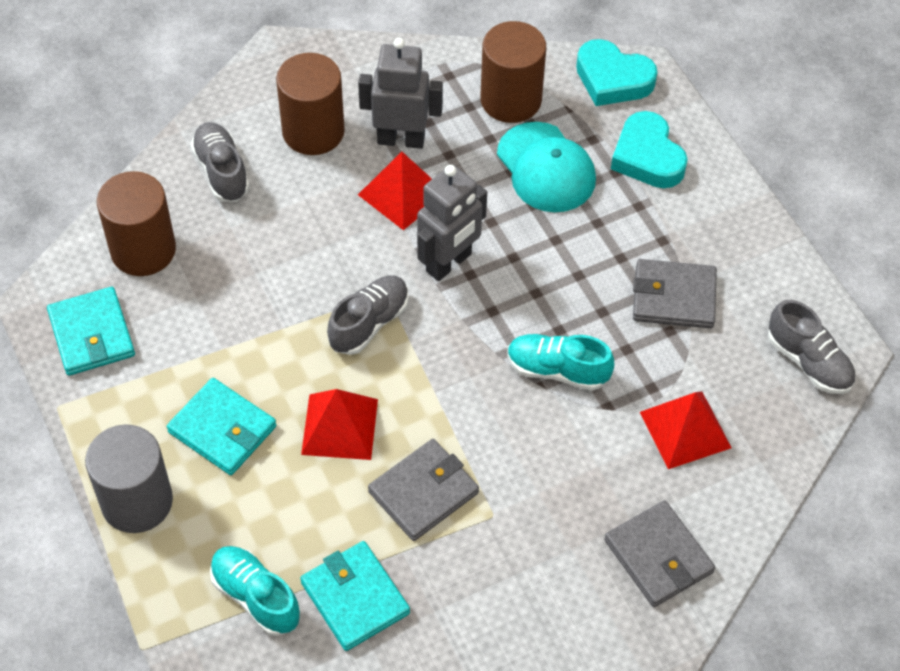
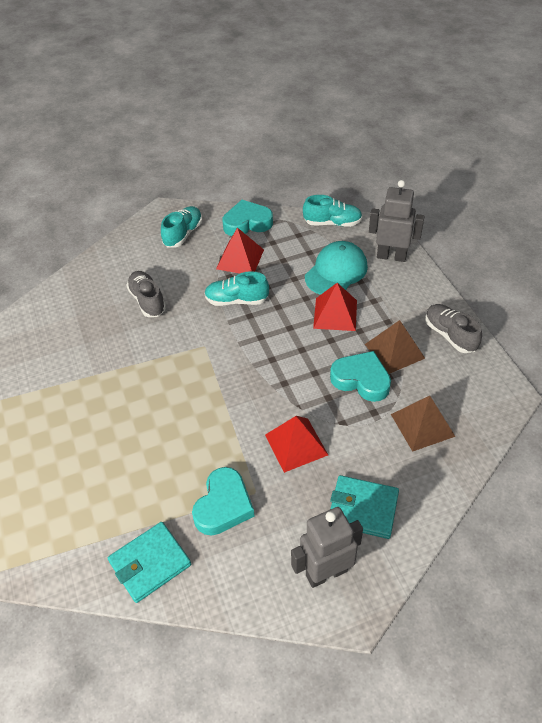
brown cylinder: 3 -> 0
brown pyramid: 0 -> 2
grey cylinder: 1 -> 0
grey shoe: 3 -> 2
grey wallet: 3 -> 0
turquoise heart: 2 -> 3
turquoise shoe: 2 -> 3
turquoise wallet: 3 -> 2

